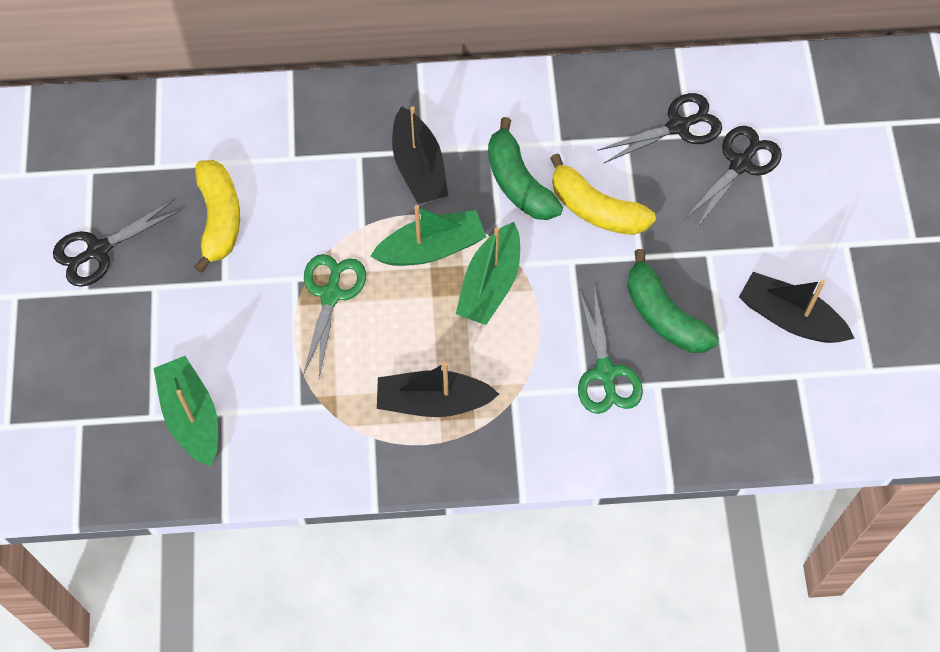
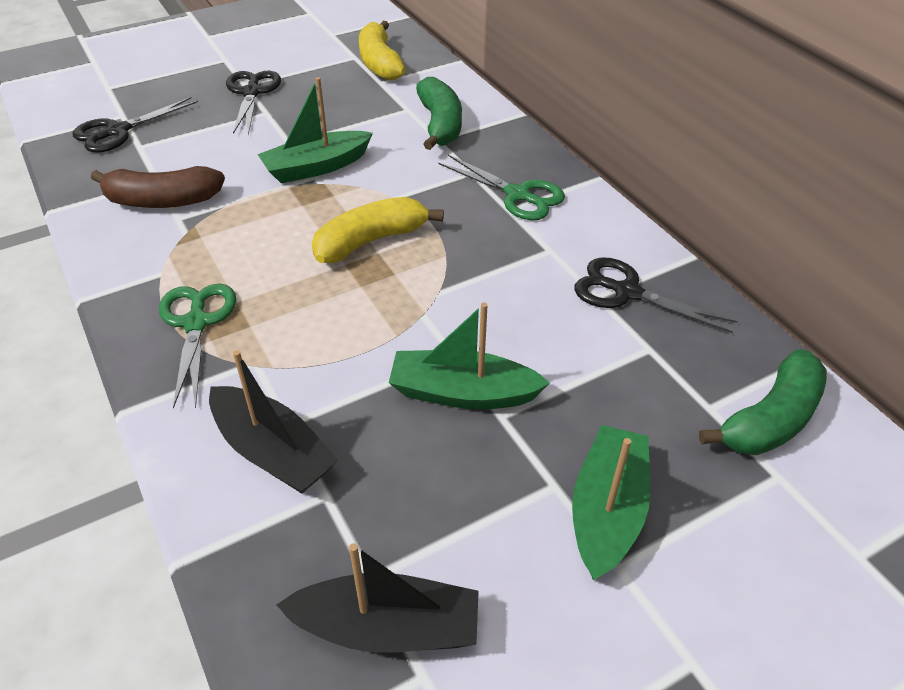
black boat: 3 -> 2
brown banana: 0 -> 1

